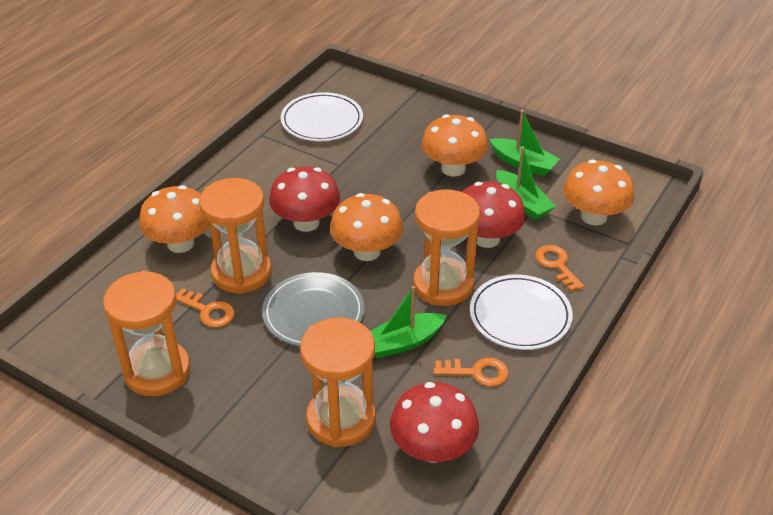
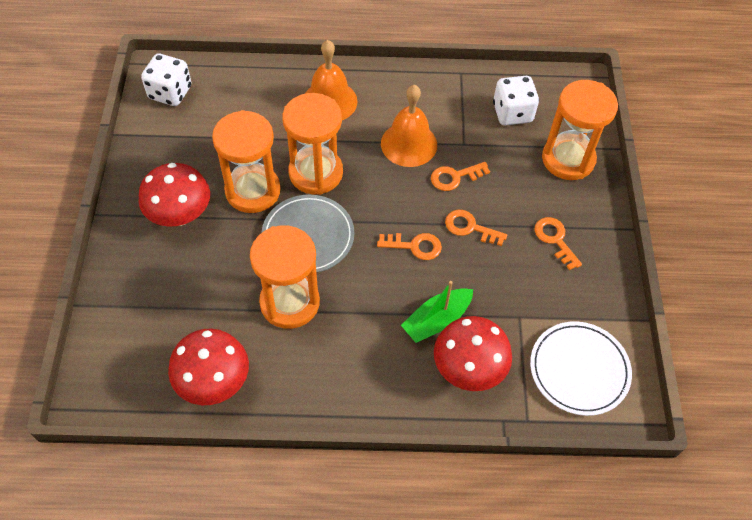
green boat: 3 -> 1
orange bell: 0 -> 2
orange key: 3 -> 4
orange mushroom: 4 -> 0
white dice: 0 -> 2
white plate: 2 -> 1

